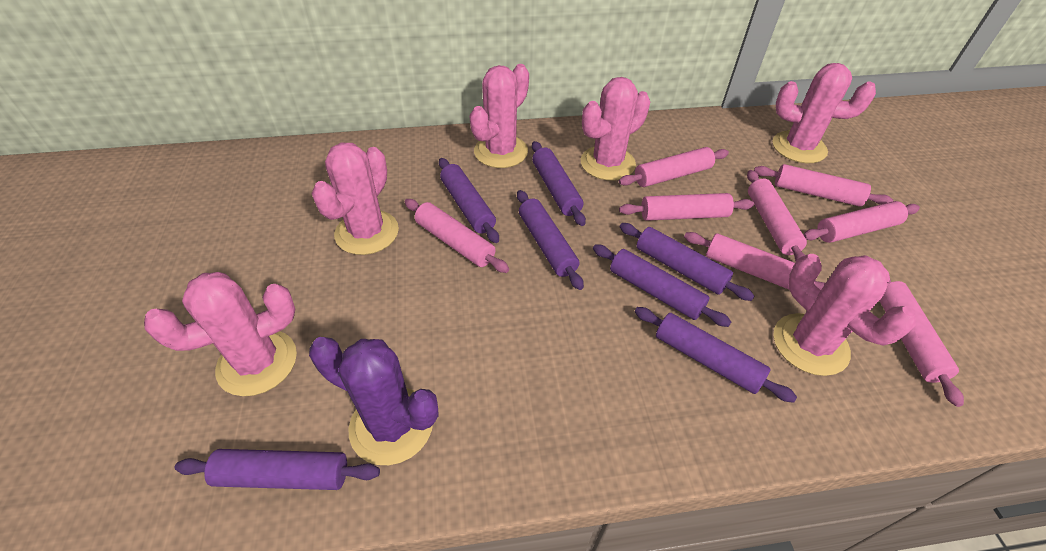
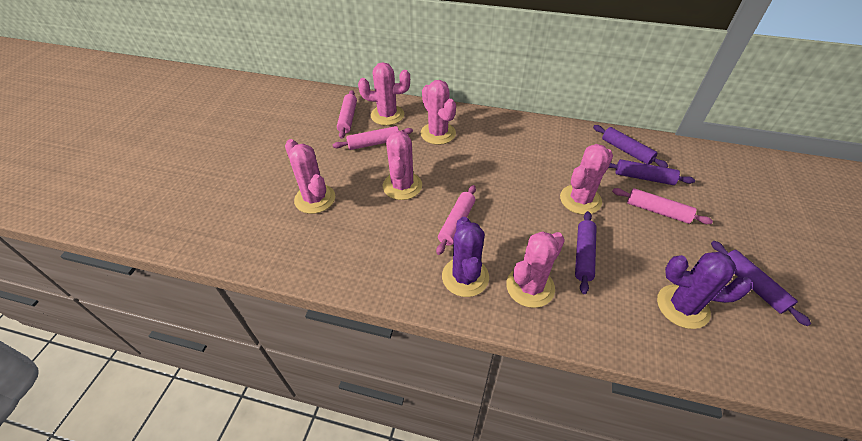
pink rolling pin: 8 -> 4
purple cactus: 1 -> 2
purple rolling pin: 7 -> 4

